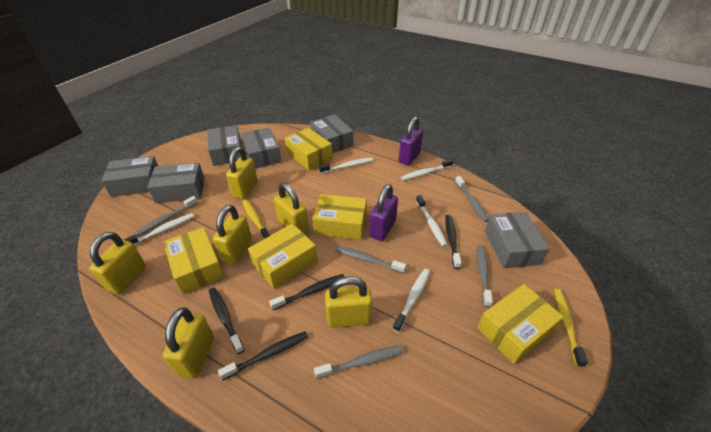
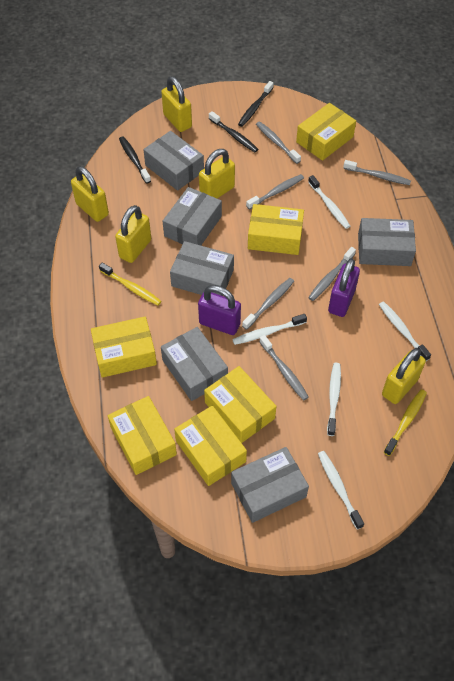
black toothbrush: 4 -> 3
grey toothbrush: 5 -> 6
yellow box: 5 -> 6
yellow padlock: 6 -> 5

